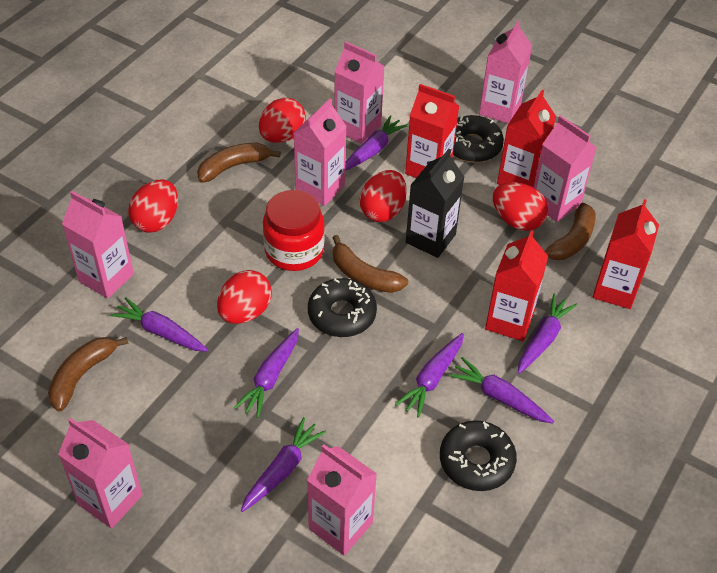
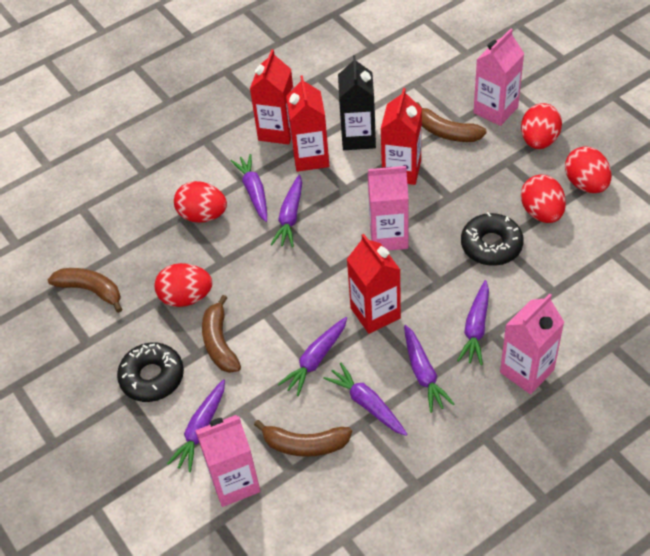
black donut: 3 -> 2
pink carton: 7 -> 4
red jar: 1 -> 0

